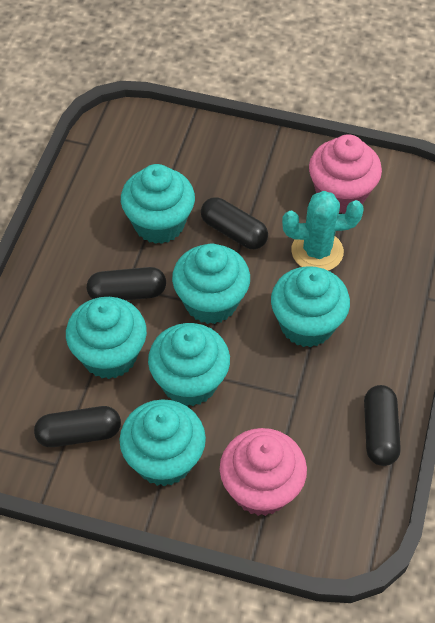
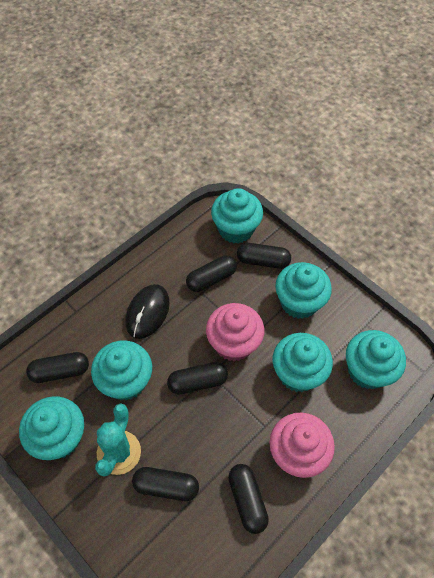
black capsule: 4 -> 6
black mouse: 0 -> 1

